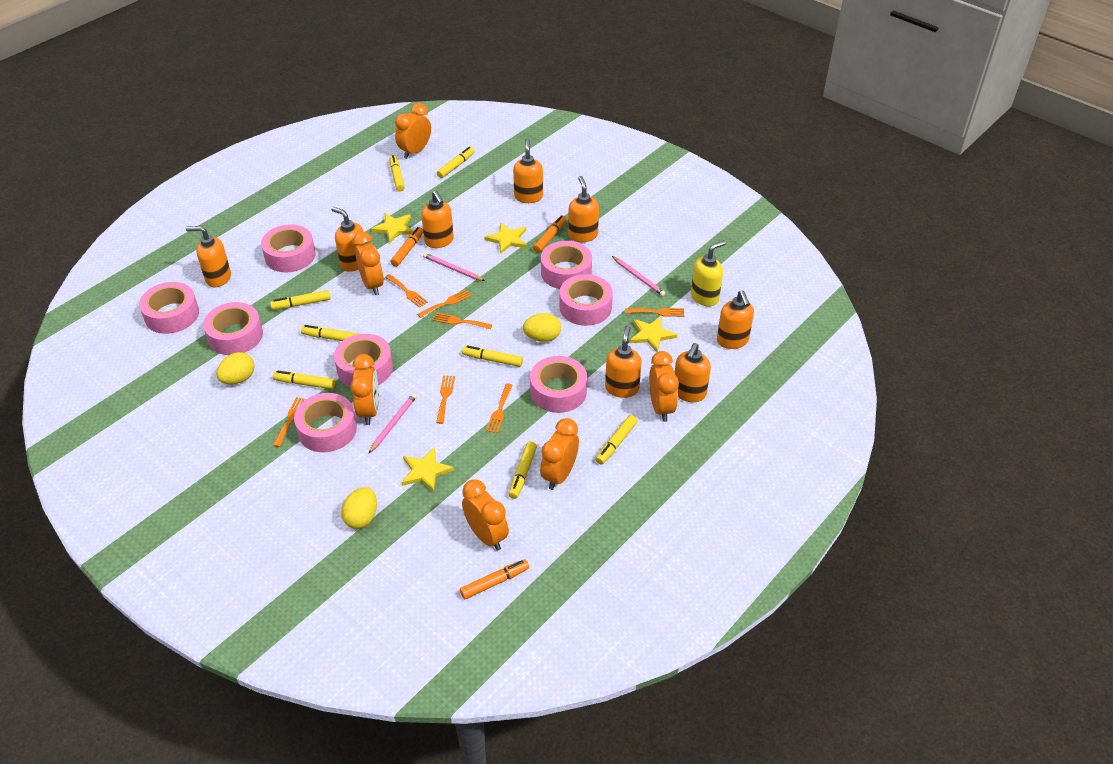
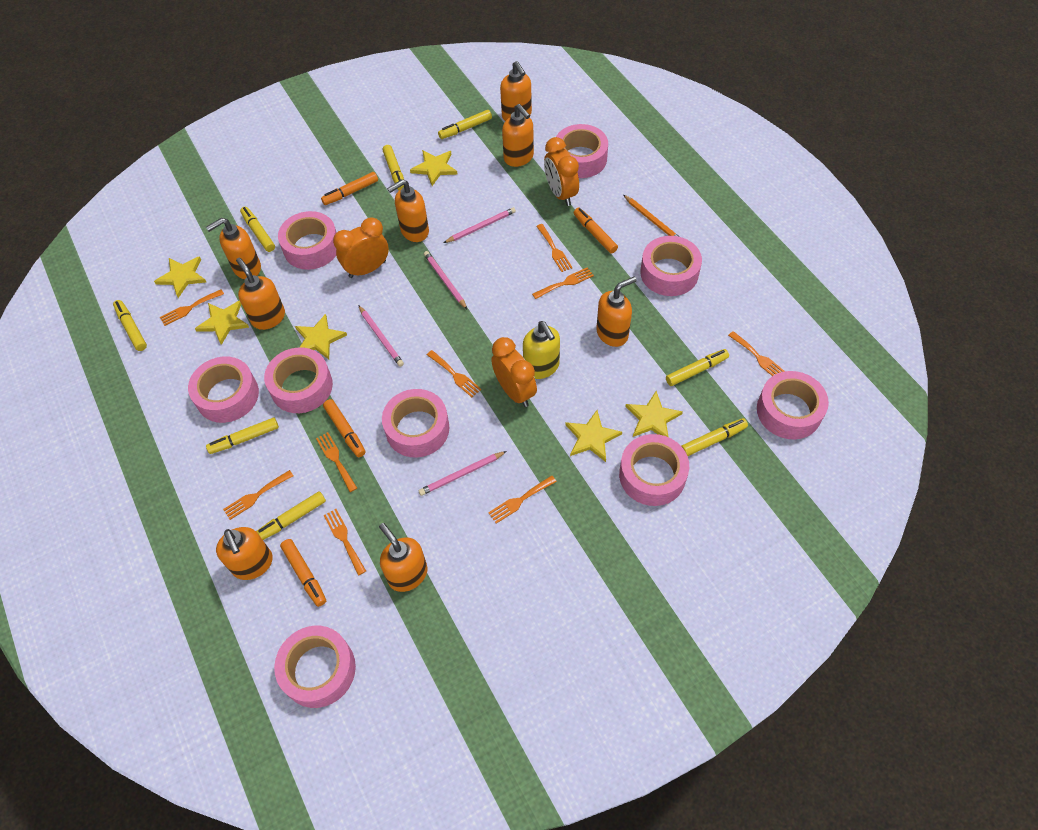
orange clock: 6 -> 3
orange fork: 7 -> 9
orange marker: 3 -> 4
orange pencil: 0 -> 1
pink pencil: 3 -> 4
pink tape: 8 -> 9
yellow egg: 3 -> 0
yellow star: 4 -> 6

